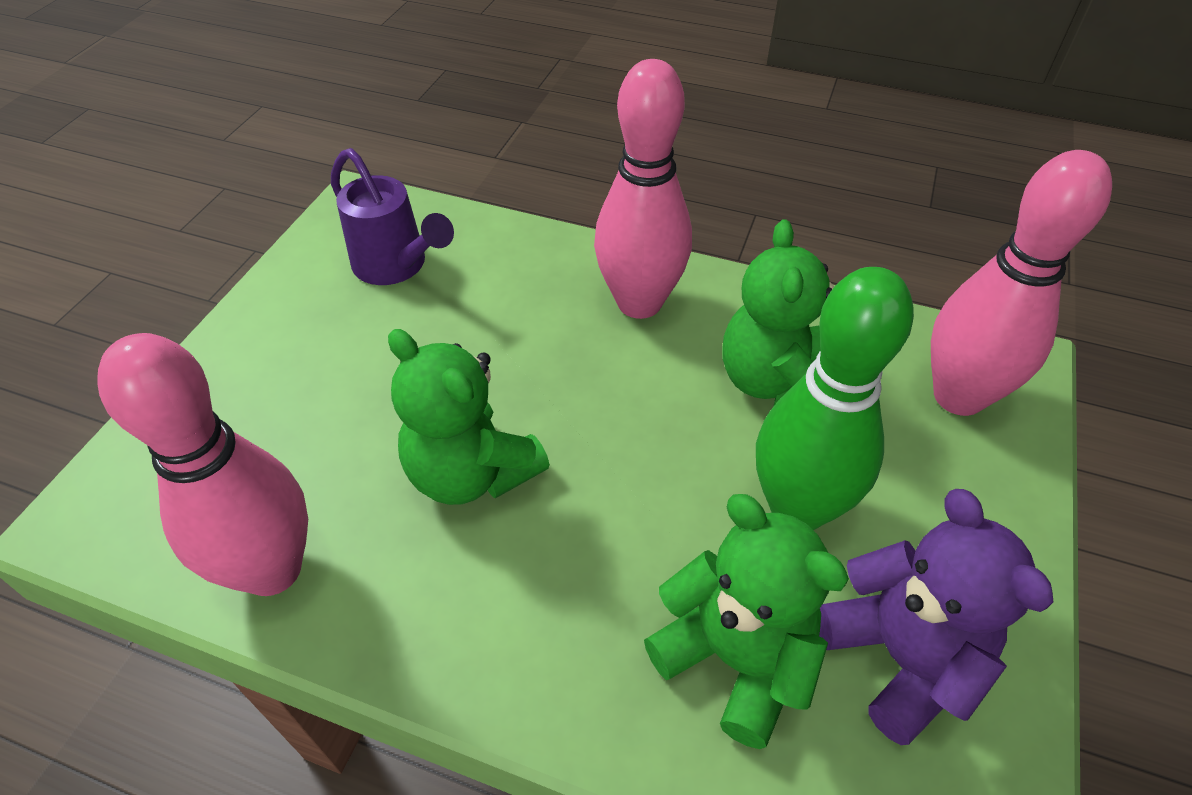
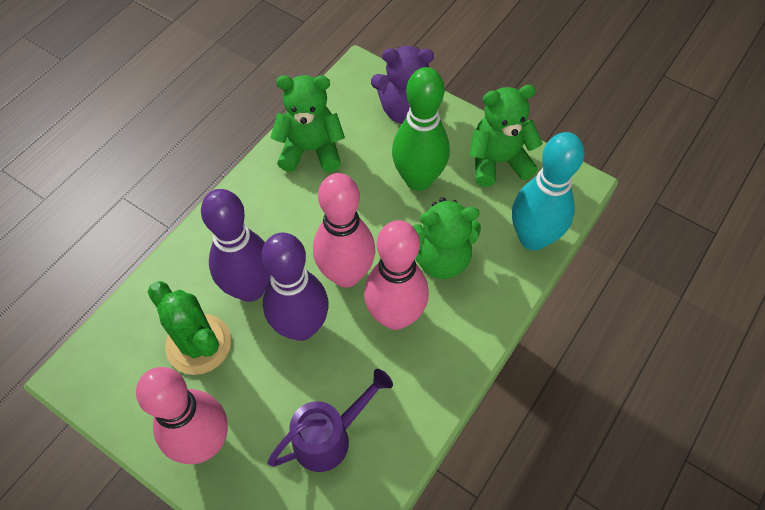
green cactus: 0 -> 1
purple bowling pin: 0 -> 2
turquoise bowling pin: 0 -> 1

